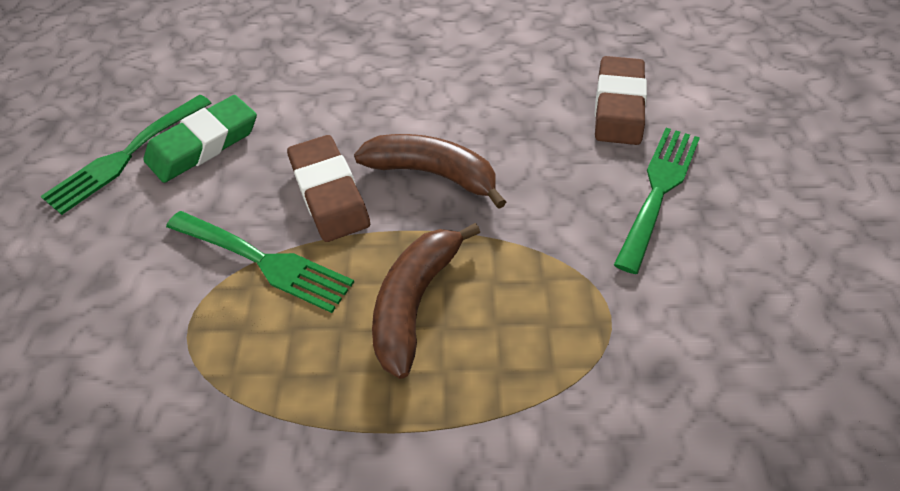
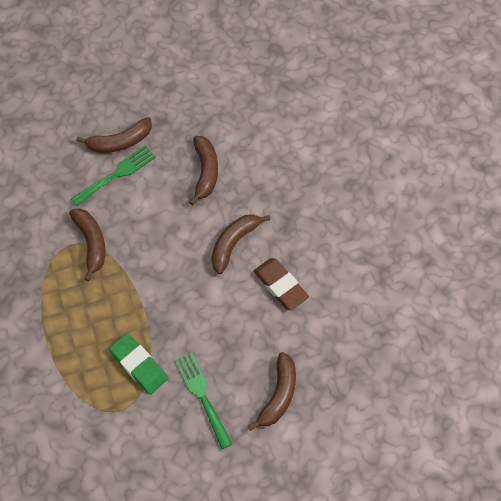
brown banana: 2 -> 5
brown eraser: 2 -> 1
green fork: 3 -> 2

